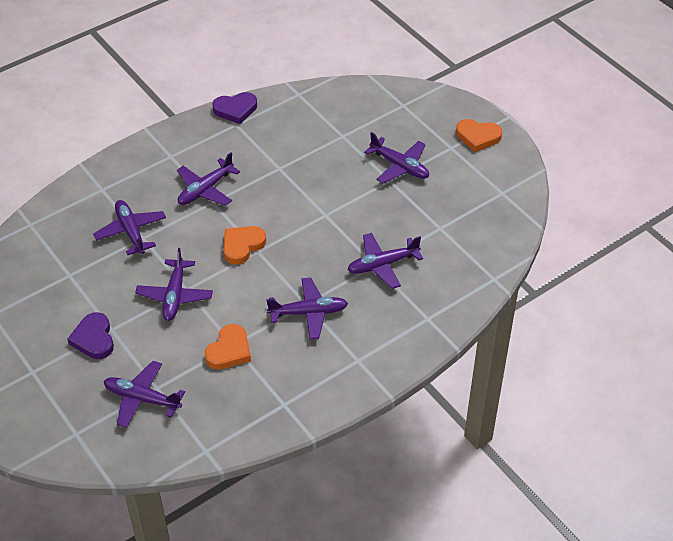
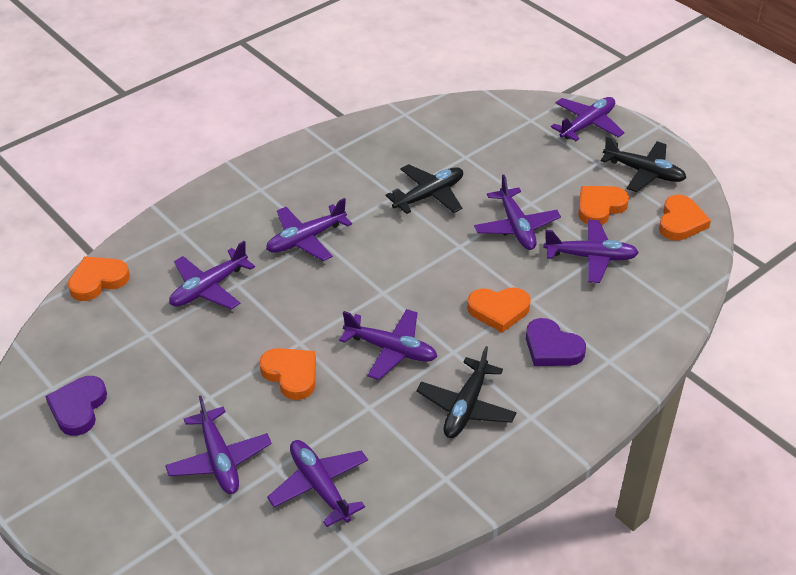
black plane: 0 -> 3
orange heart: 3 -> 5
purple plane: 7 -> 8

